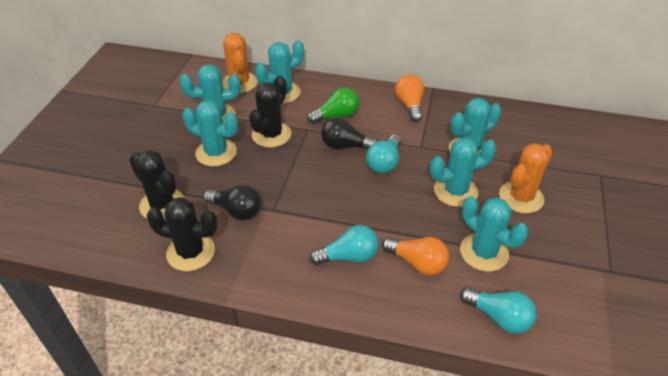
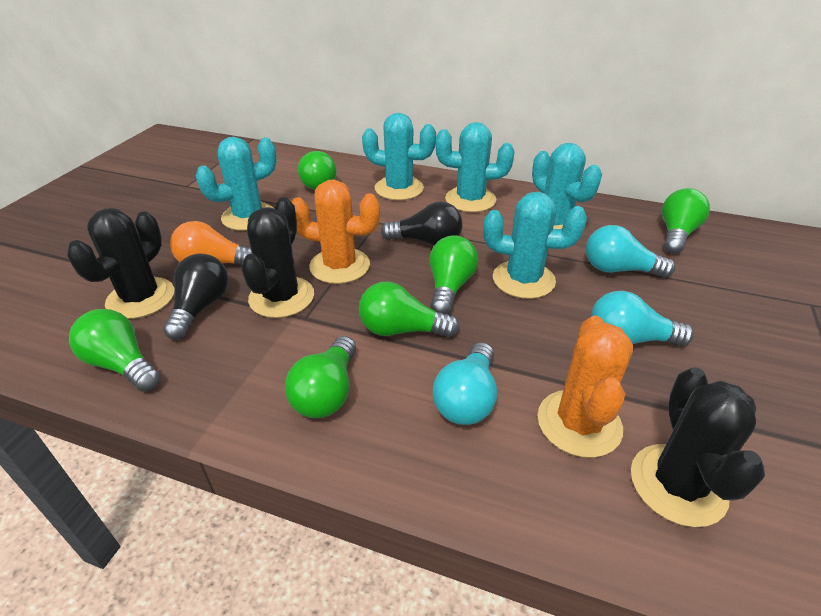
green light bulb: 1 -> 6
orange light bulb: 2 -> 1
turquoise cactus: 6 -> 5

